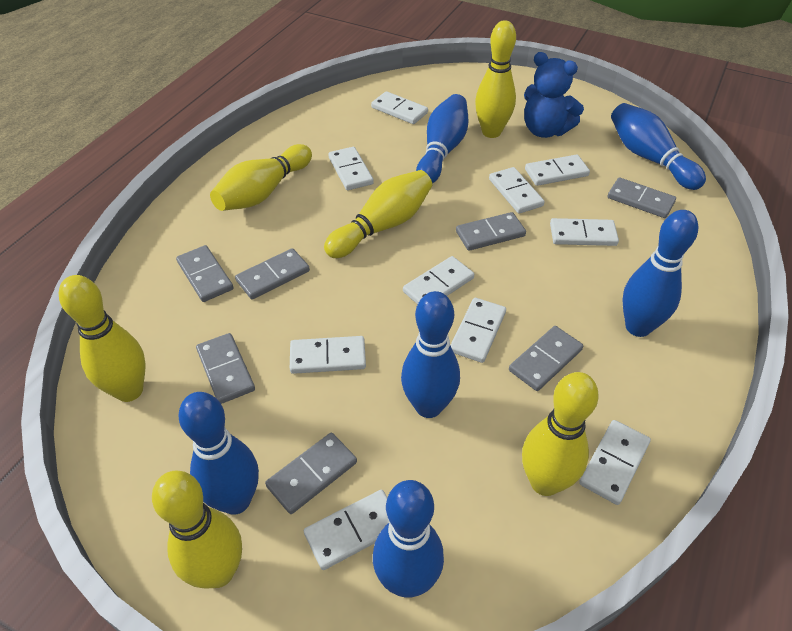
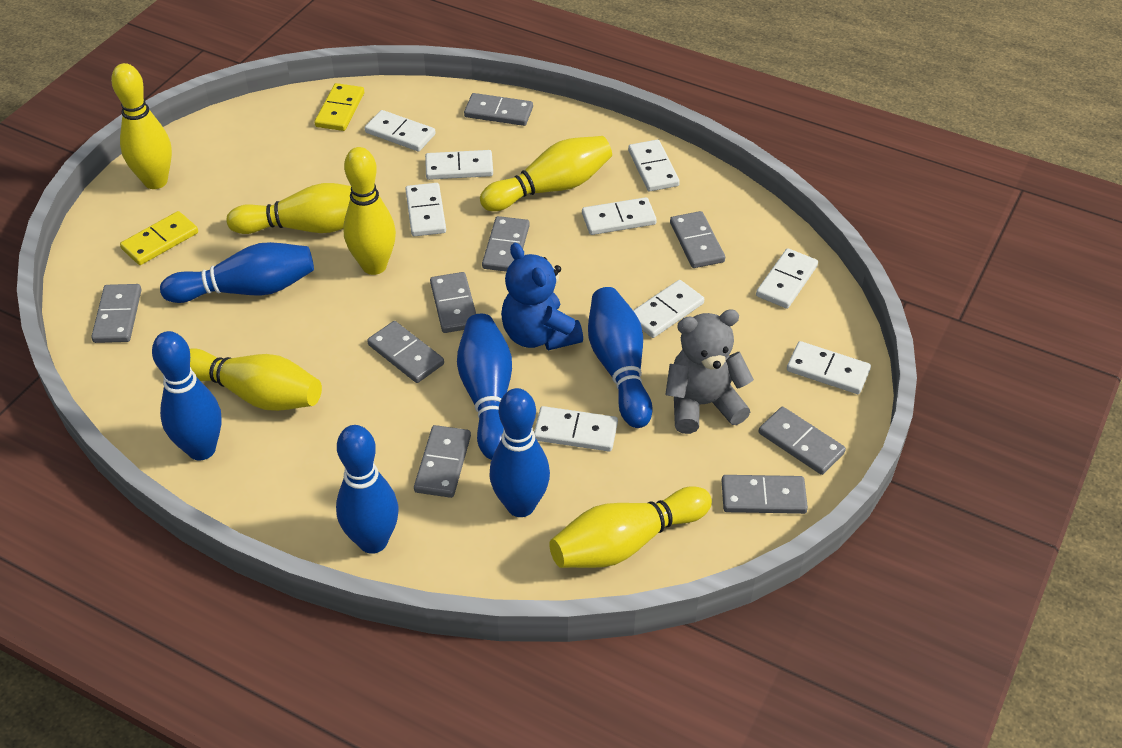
grey domino: 7 -> 9
grey teddy bear: 0 -> 1
white domino: 10 -> 9
yellow domino: 0 -> 2

